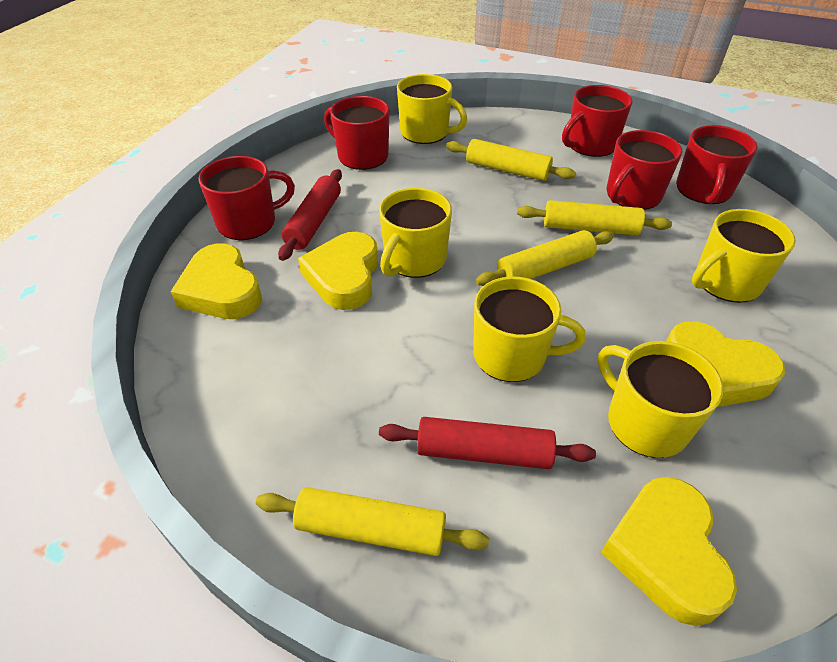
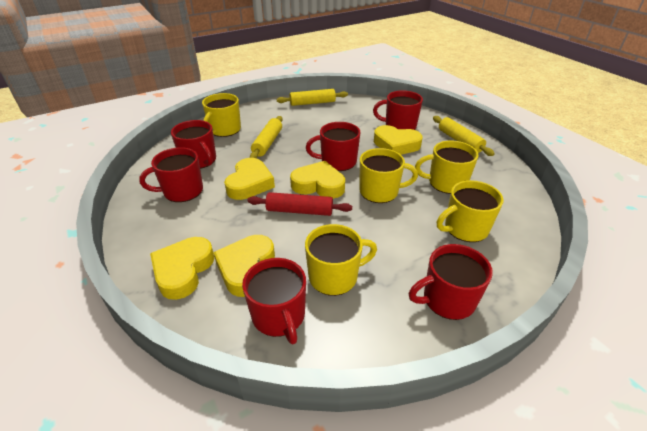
red mug: 5 -> 6
red rolling pin: 2 -> 1
yellow heart: 4 -> 5
yellow rolling pin: 4 -> 3

